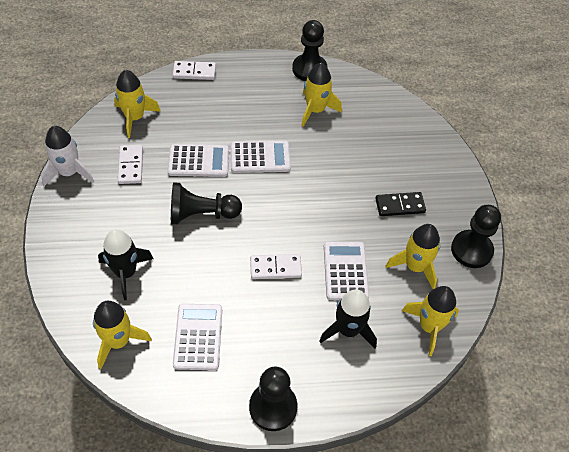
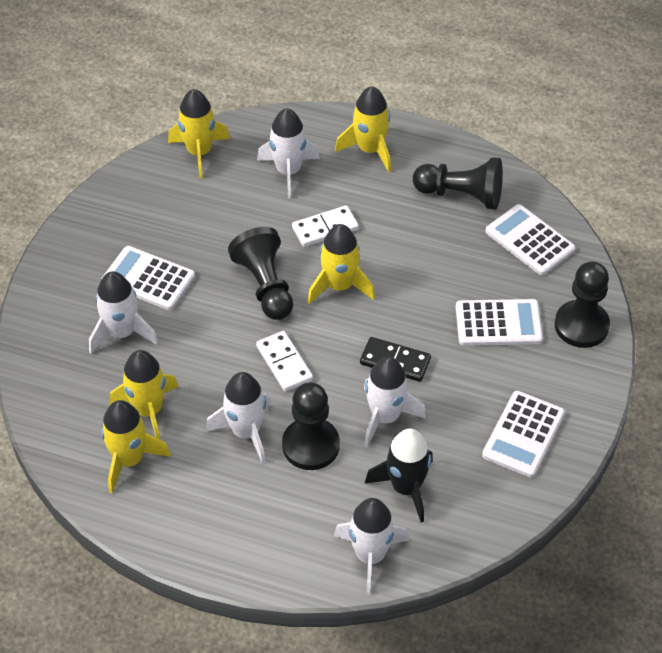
black rocket: 2 -> 1
white domino: 3 -> 2
white rocket: 1 -> 5

